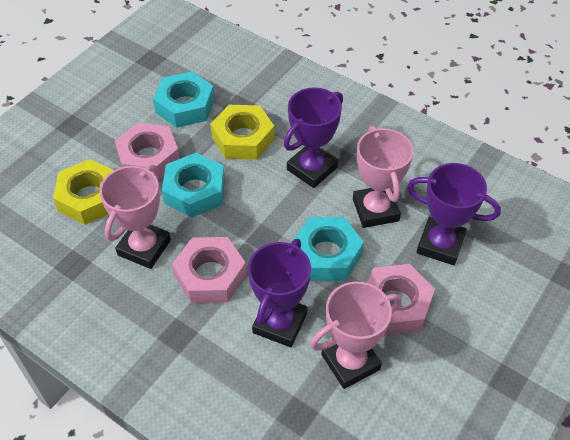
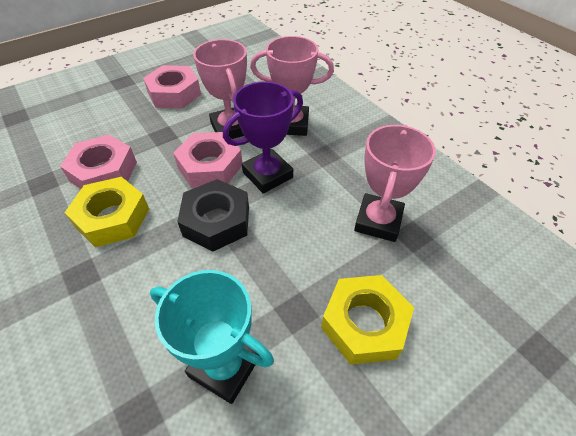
black nut: 0 -> 1
purple trophy: 3 -> 1
turquoise nut: 3 -> 0
turquoise trophy: 0 -> 1

